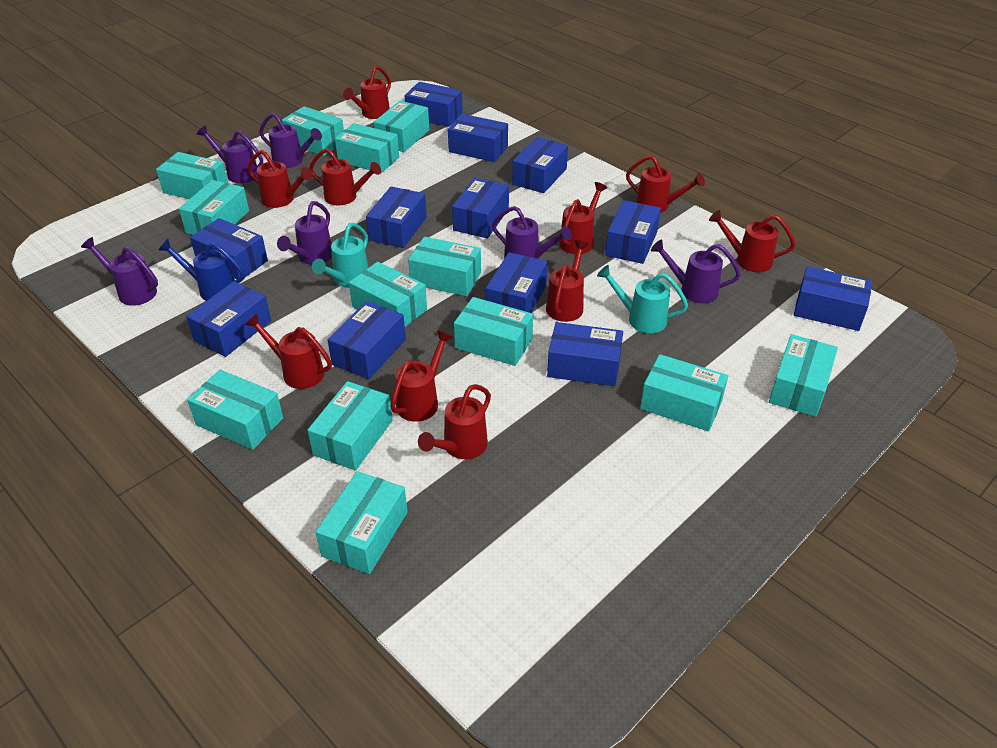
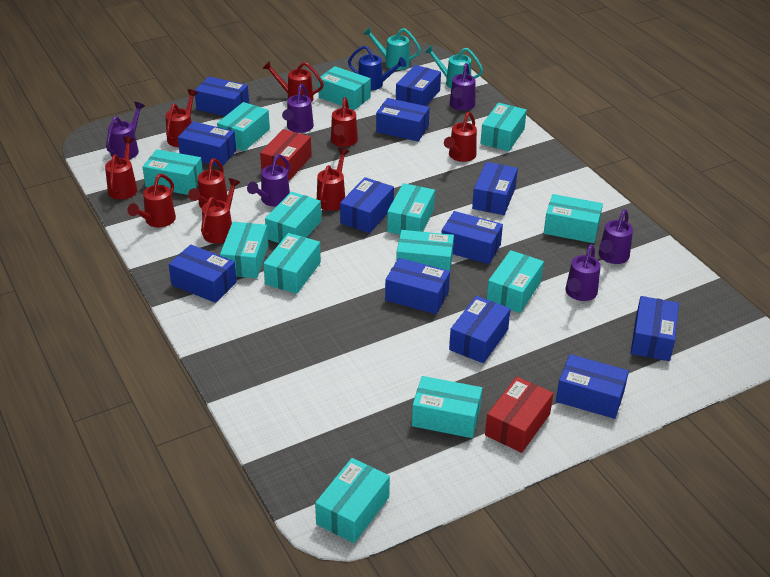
red box: 0 -> 2
red watering can: 10 -> 9

